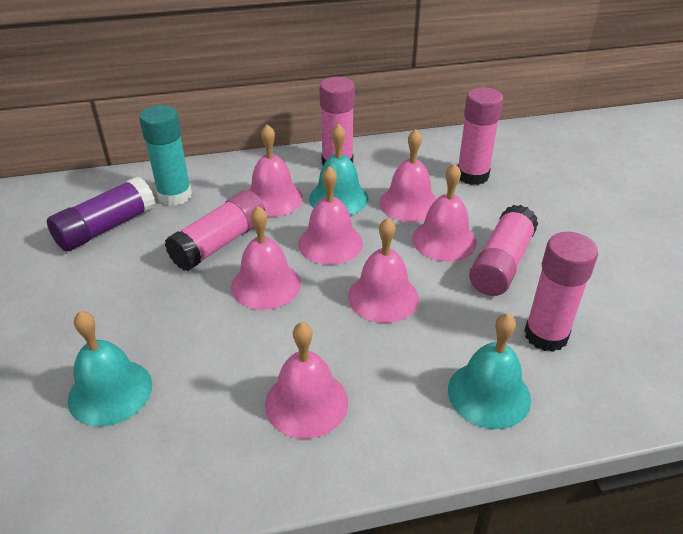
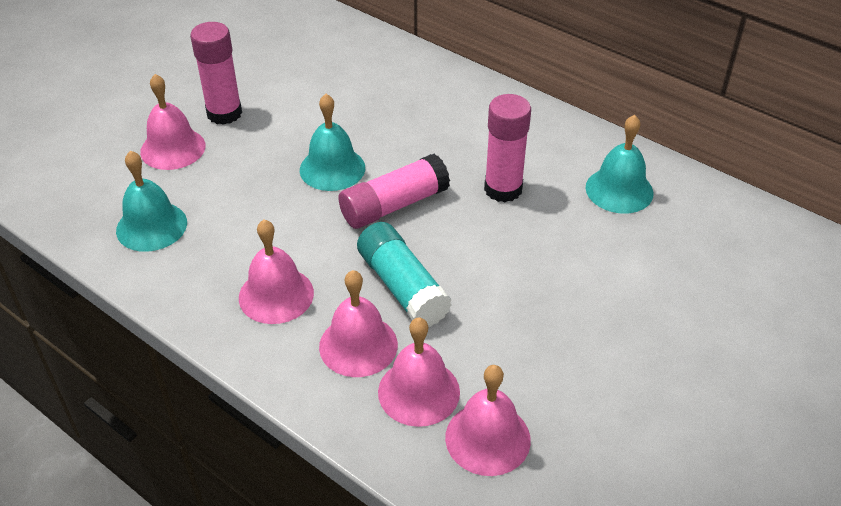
pink bell: 7 -> 5
pink glue stick: 5 -> 3
purple glue stick: 1 -> 0

